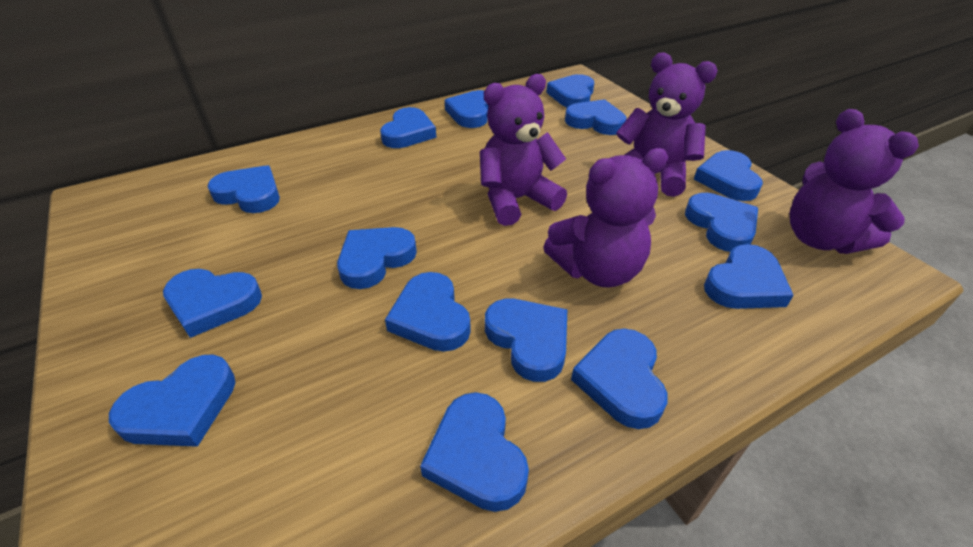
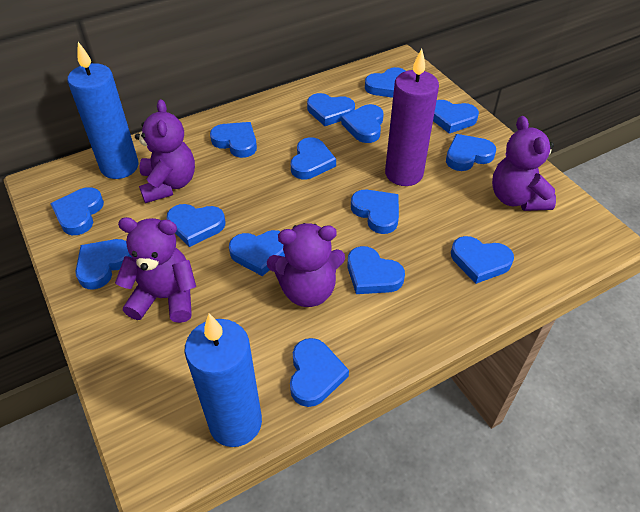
blue candle: 0 -> 2
purple candle: 0 -> 1

